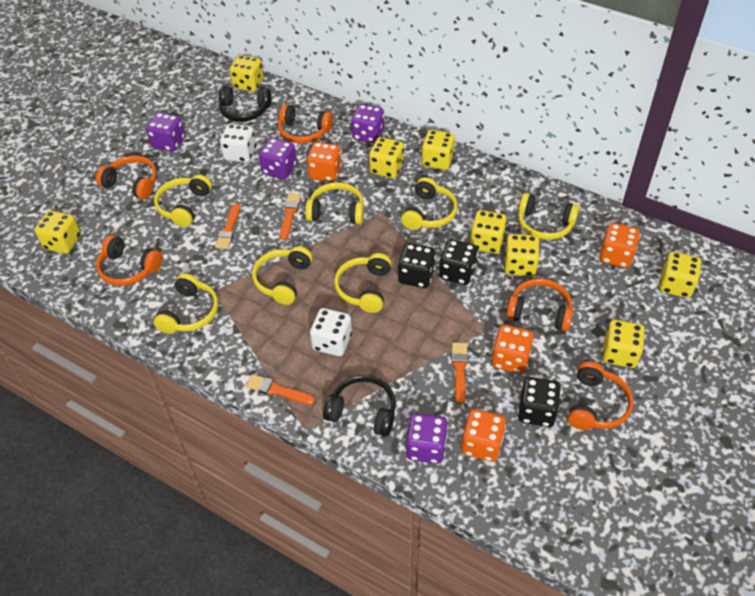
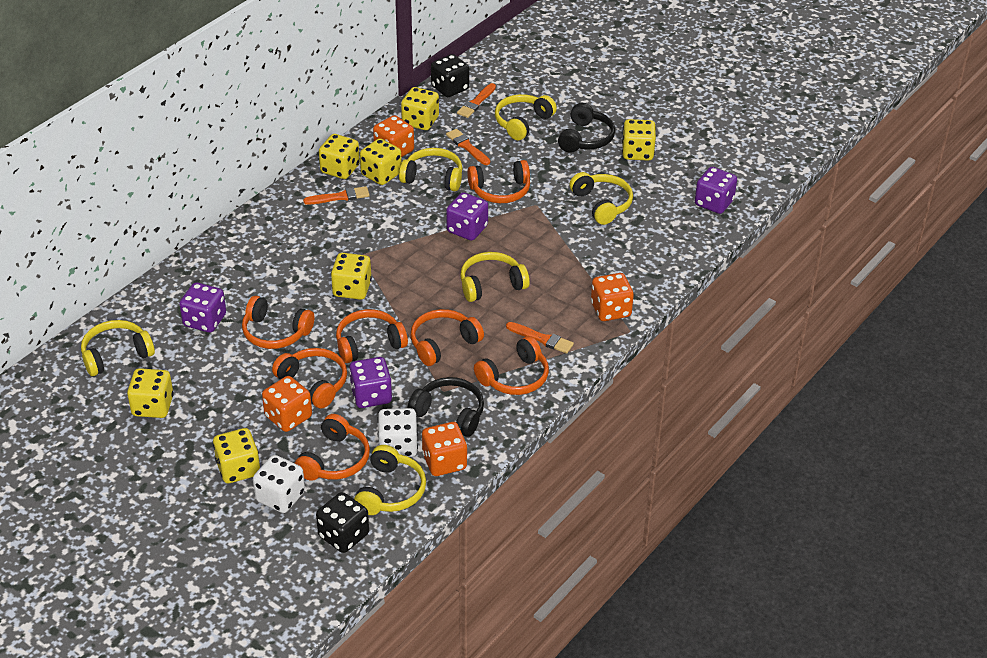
black dice: 3 -> 2
orange headphones: 5 -> 7
yellow dice: 8 -> 7
yellow headphones: 7 -> 6

